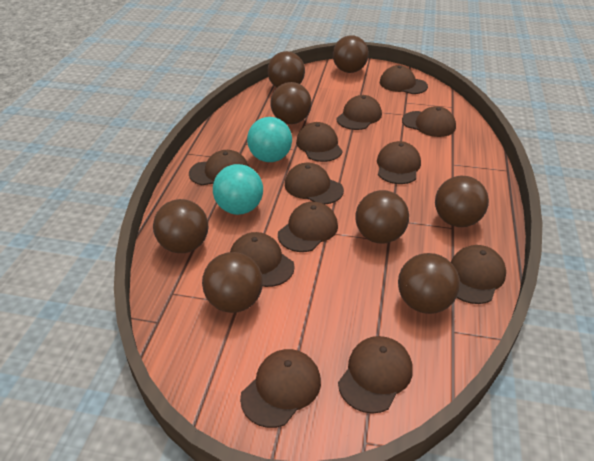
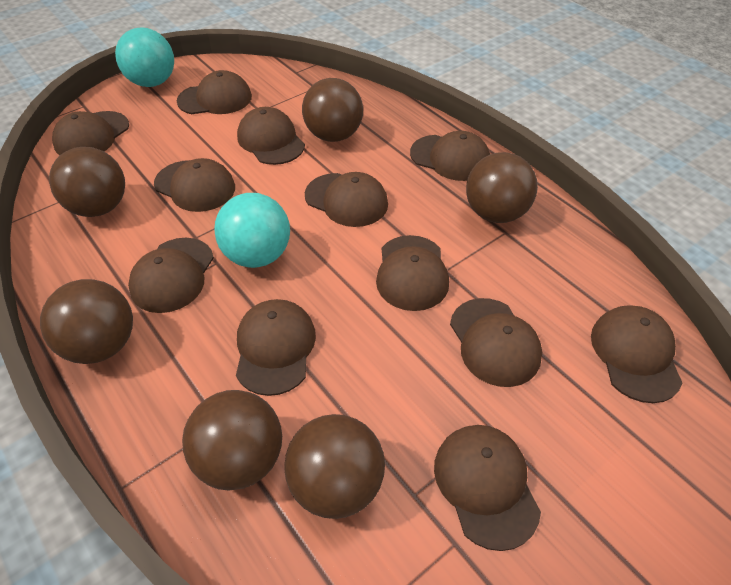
brown ball: 8 -> 6

